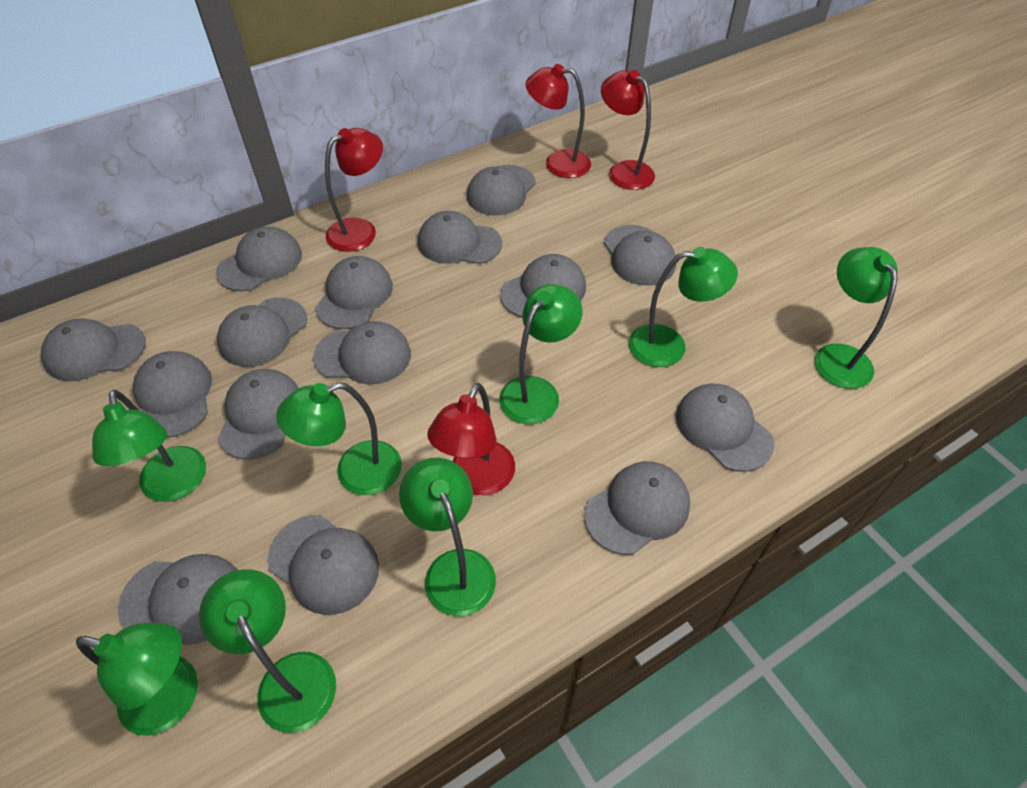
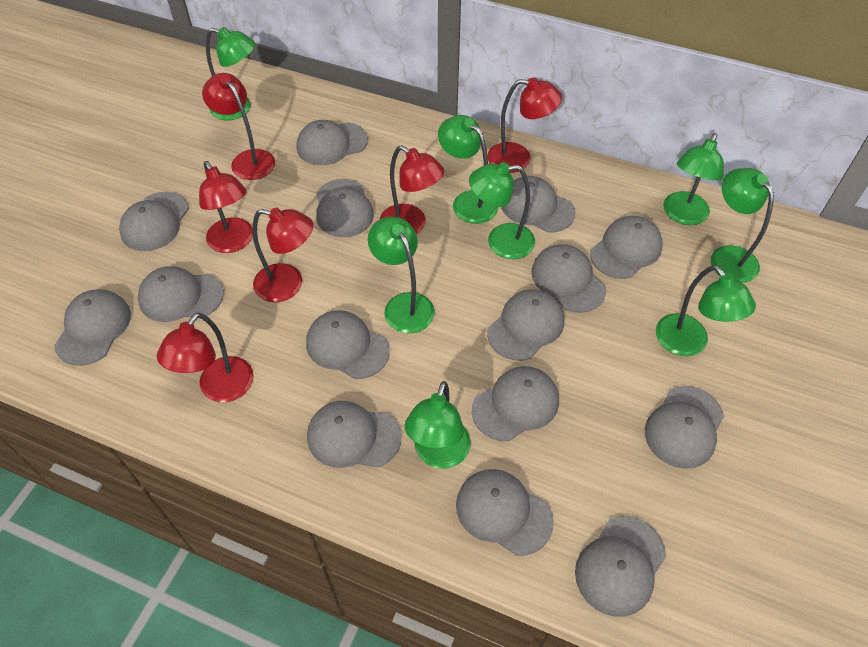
red lamp: 4 -> 6

